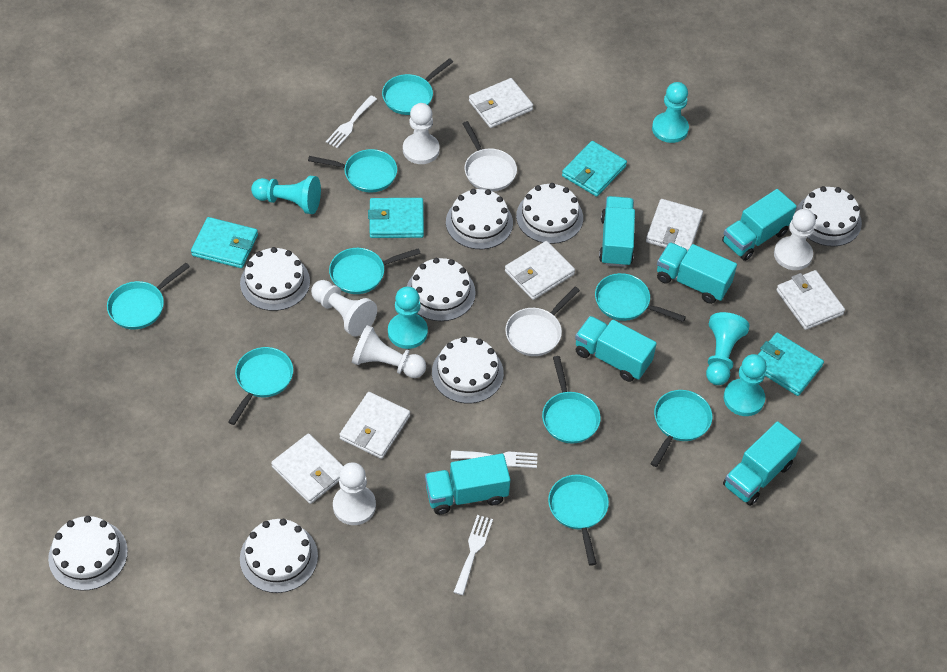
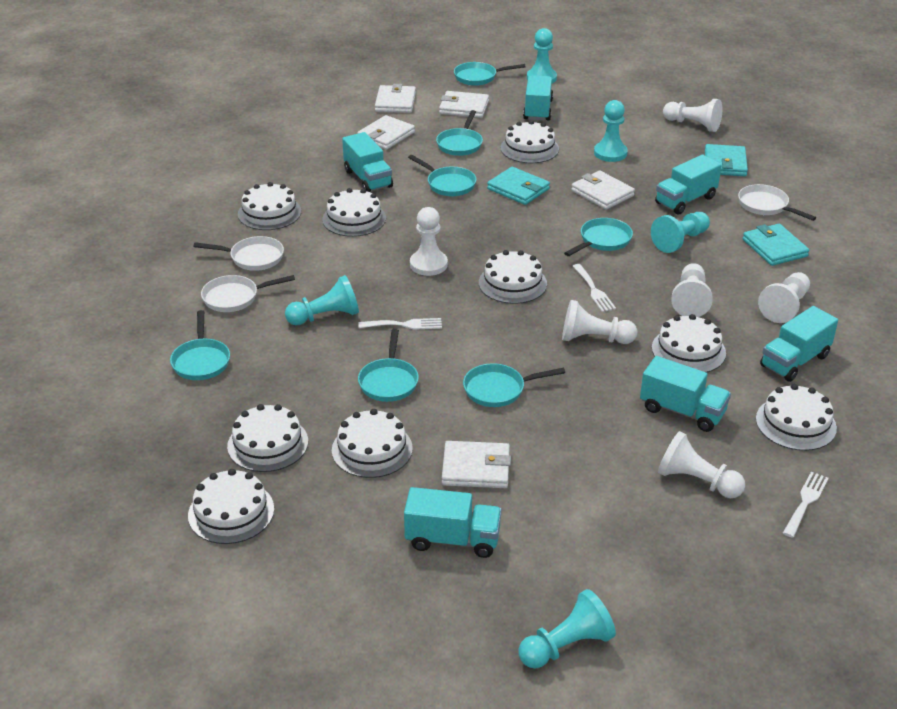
turquoise pan: 9 -> 7
turquoise wallet: 4 -> 3
white cake: 8 -> 9
white pan: 2 -> 3
white pawn: 5 -> 6
white wallet: 6 -> 5

